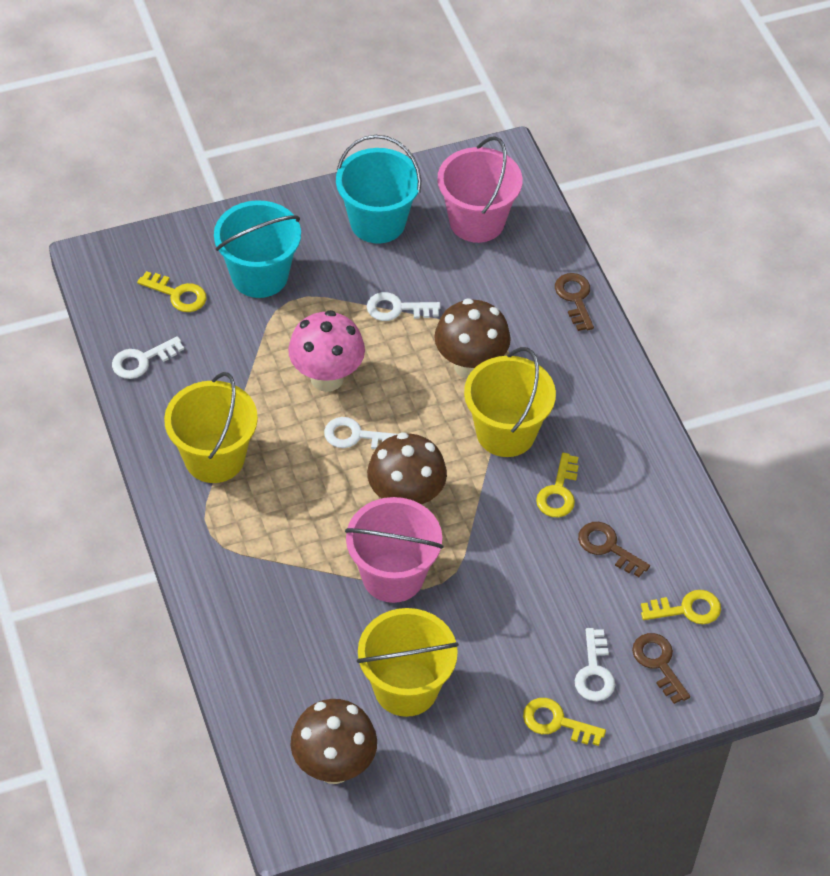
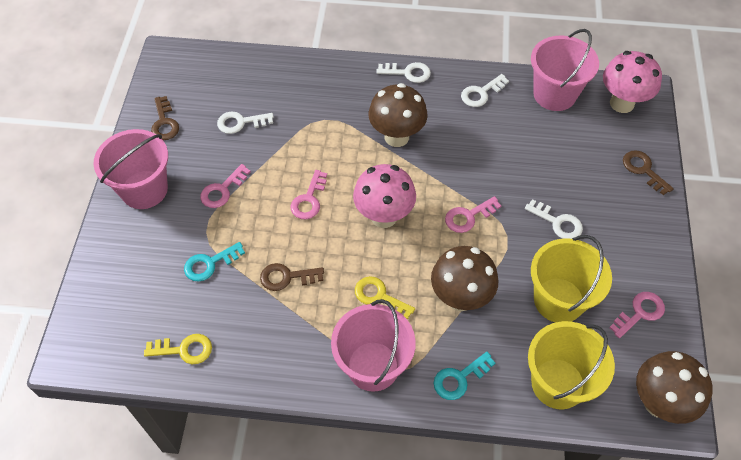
pink bucket: 2 -> 3
pink key: 0 -> 4
pink mushroom: 1 -> 2
turquoise bucket: 2 -> 0
turquoise key: 0 -> 2
yellow bucket: 3 -> 2
yellow key: 4 -> 2

